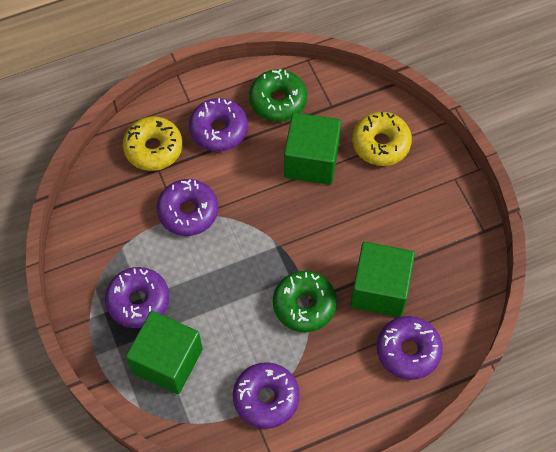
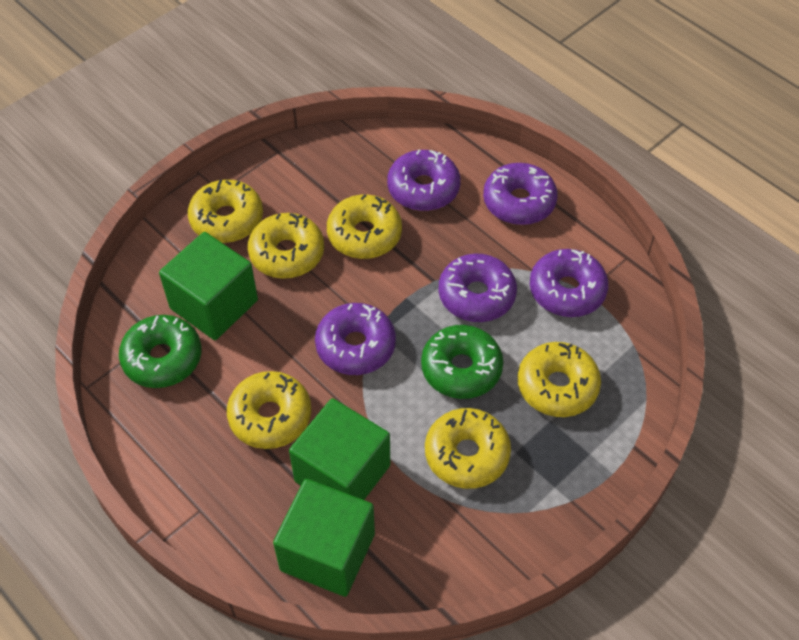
yellow donut: 2 -> 6

